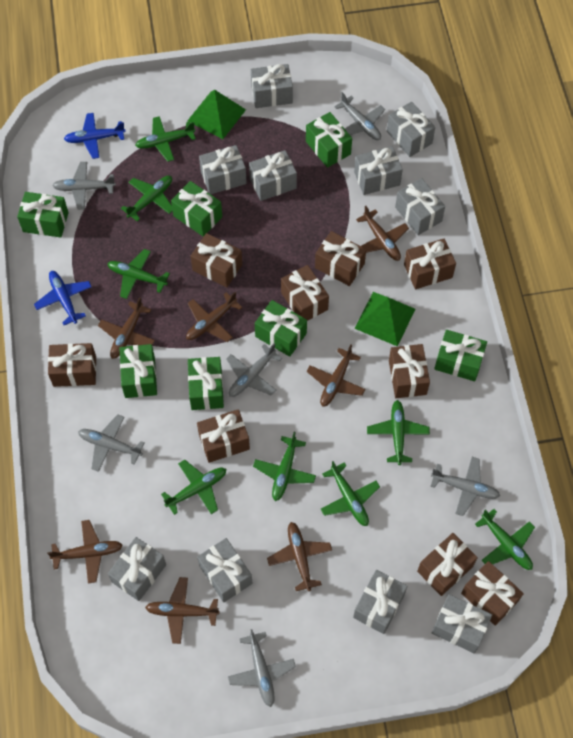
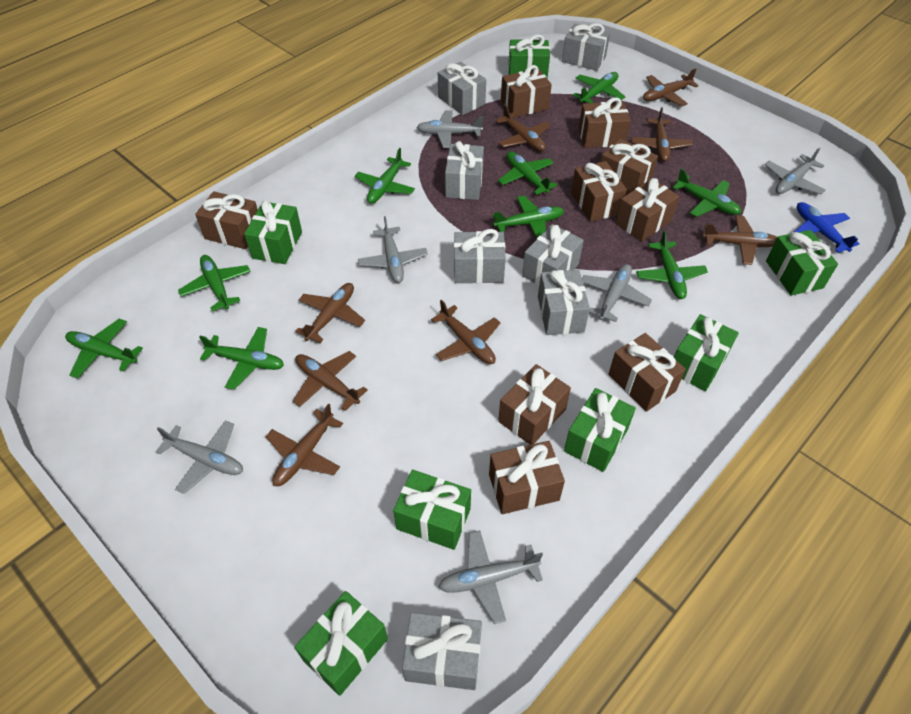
blue plane: 2 -> 1
brown plane: 7 -> 8
green plane: 8 -> 9
green pyramid: 2 -> 0
grey gift: 10 -> 7

